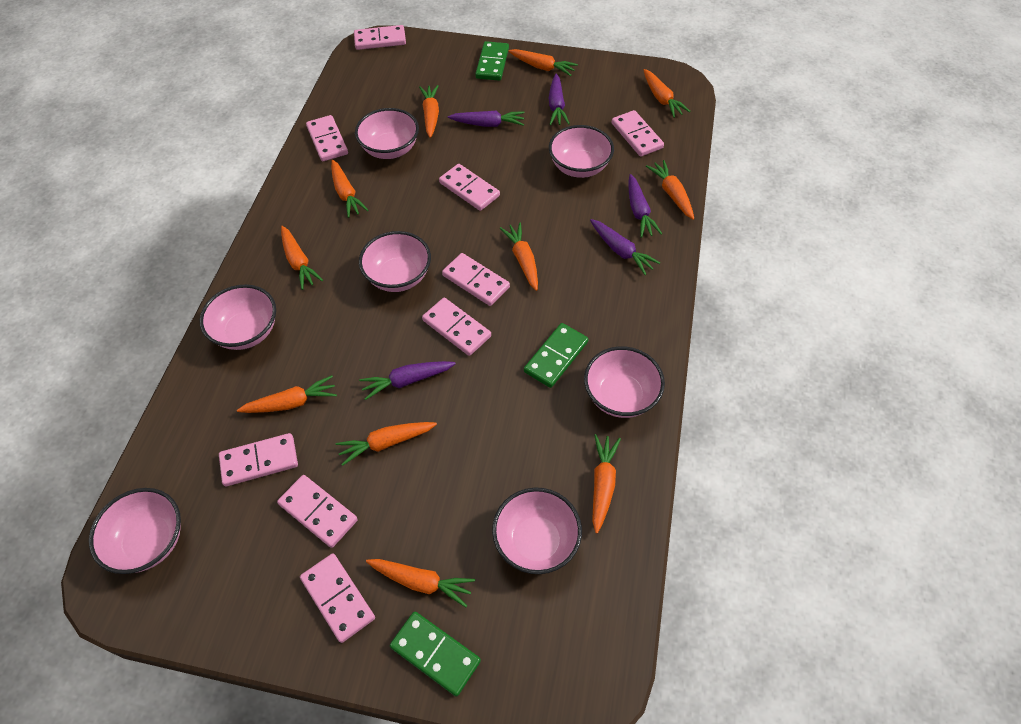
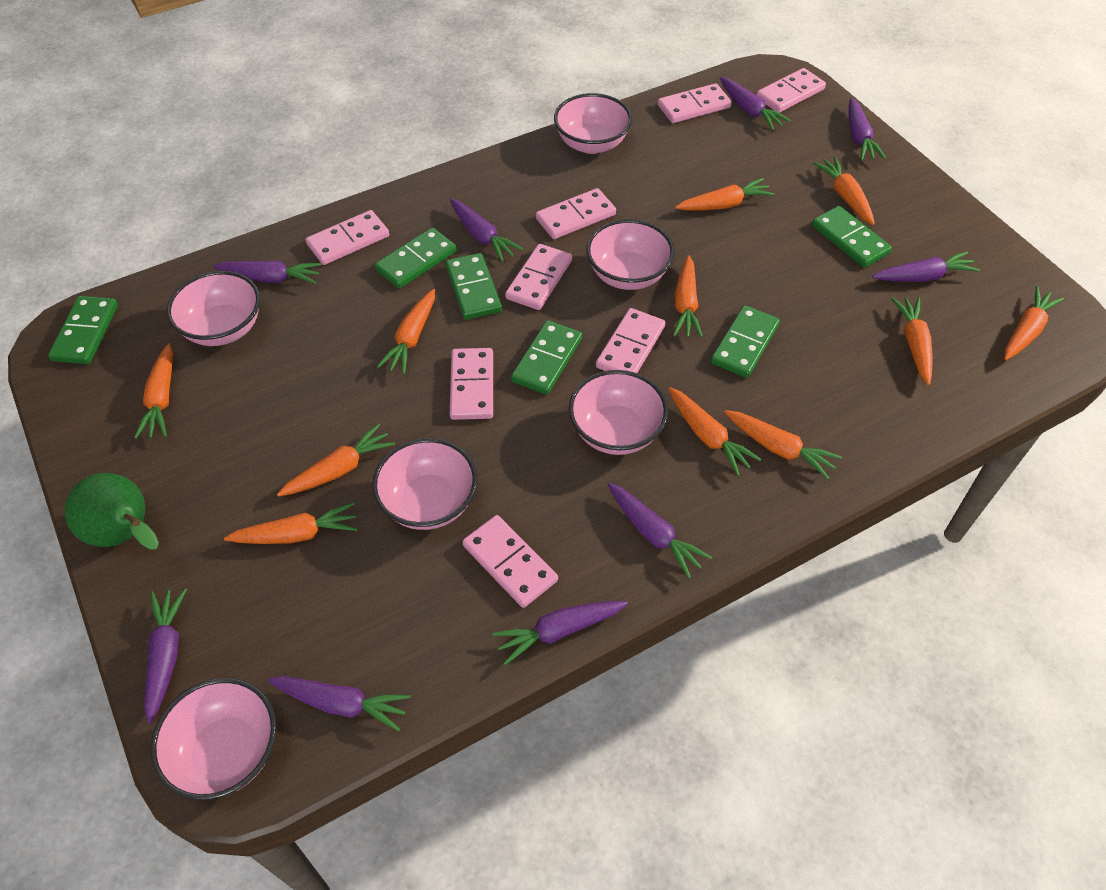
green domino: 3 -> 6
green pear: 0 -> 1
pink bowl: 7 -> 6
pink domino: 9 -> 8
purple carrot: 5 -> 9

